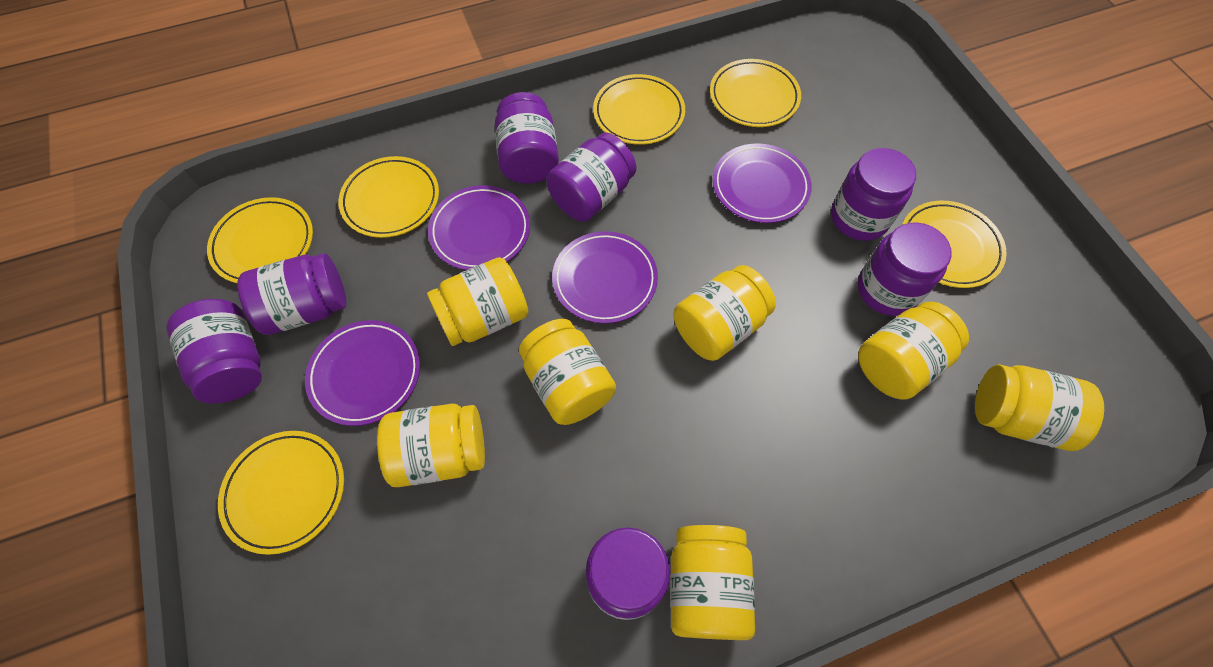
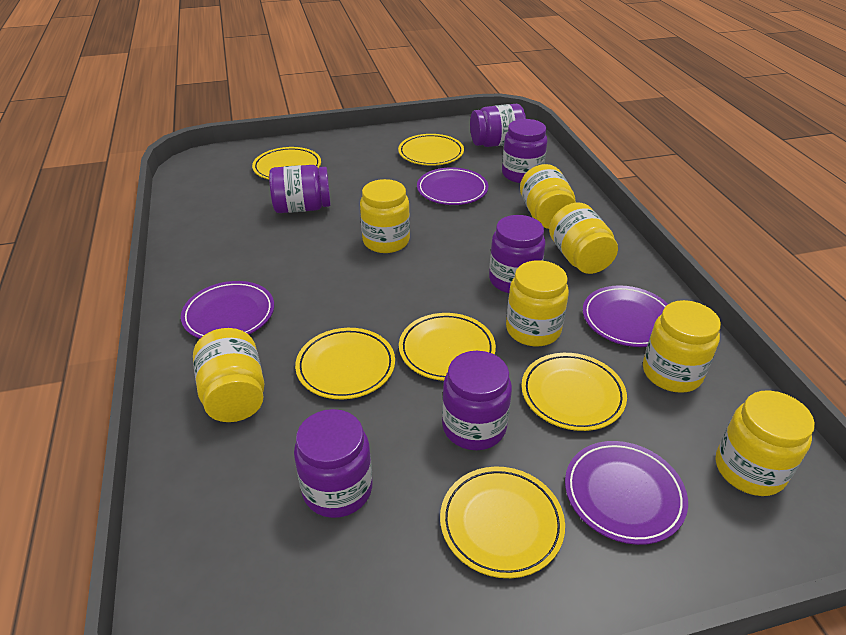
purple jar: 7 -> 6

